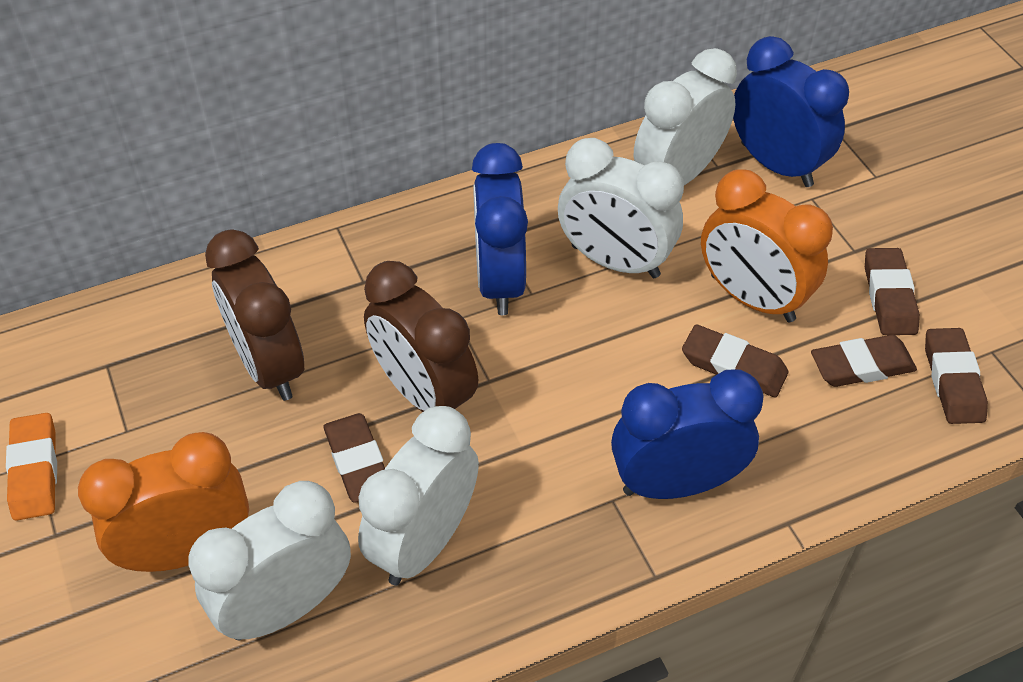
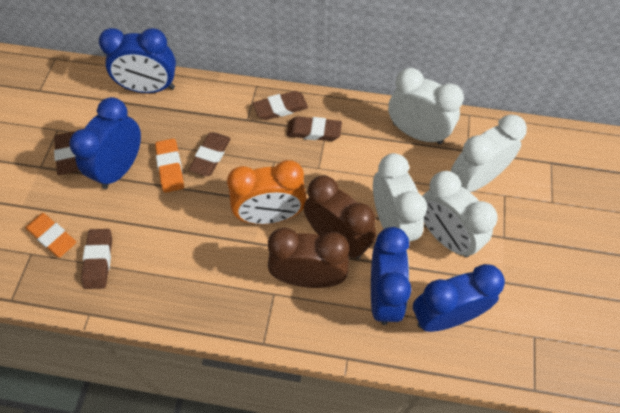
blue clock: 3 -> 4
orange clock: 2 -> 1
orange eraser: 1 -> 2

